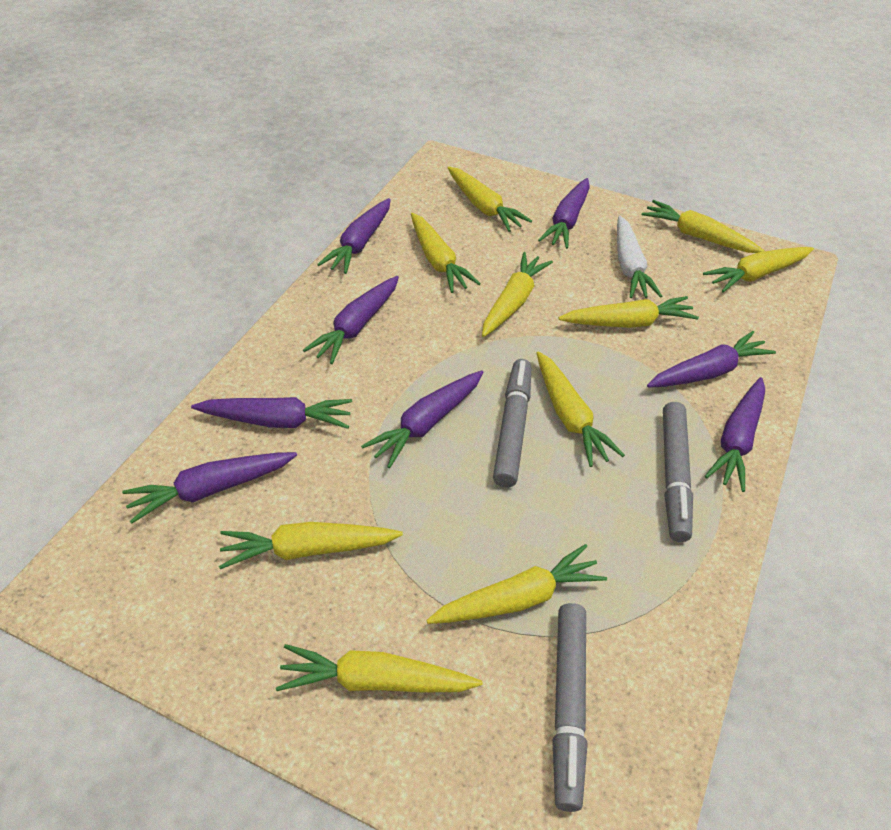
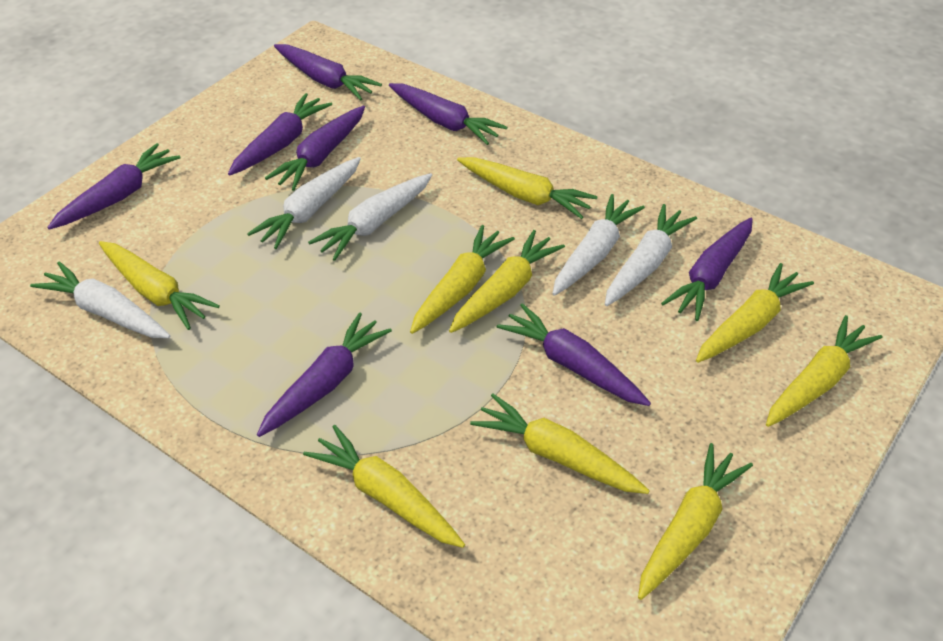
grey marker: 3 -> 0
white carrot: 1 -> 5
yellow carrot: 10 -> 9

